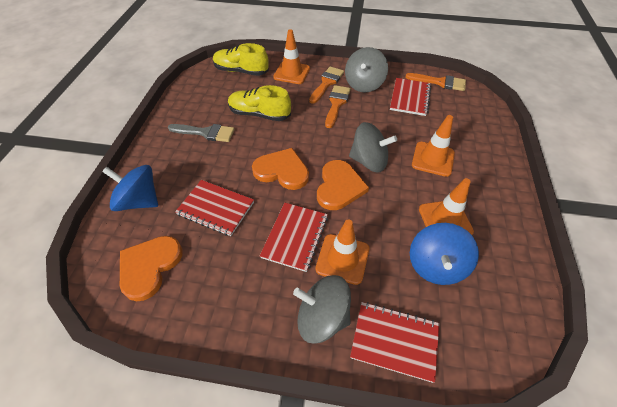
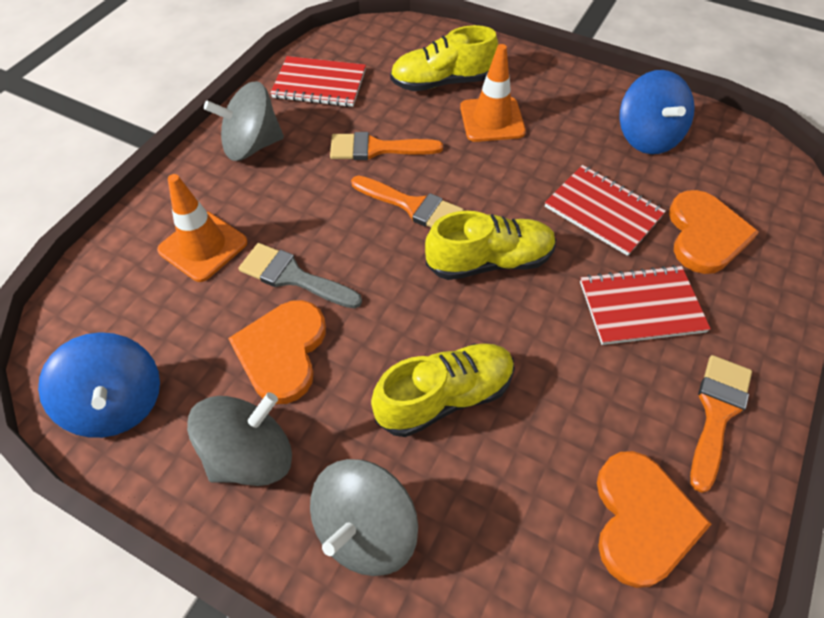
orange traffic cone: 4 -> 2
red notebook: 4 -> 3
yellow shoe: 2 -> 3

